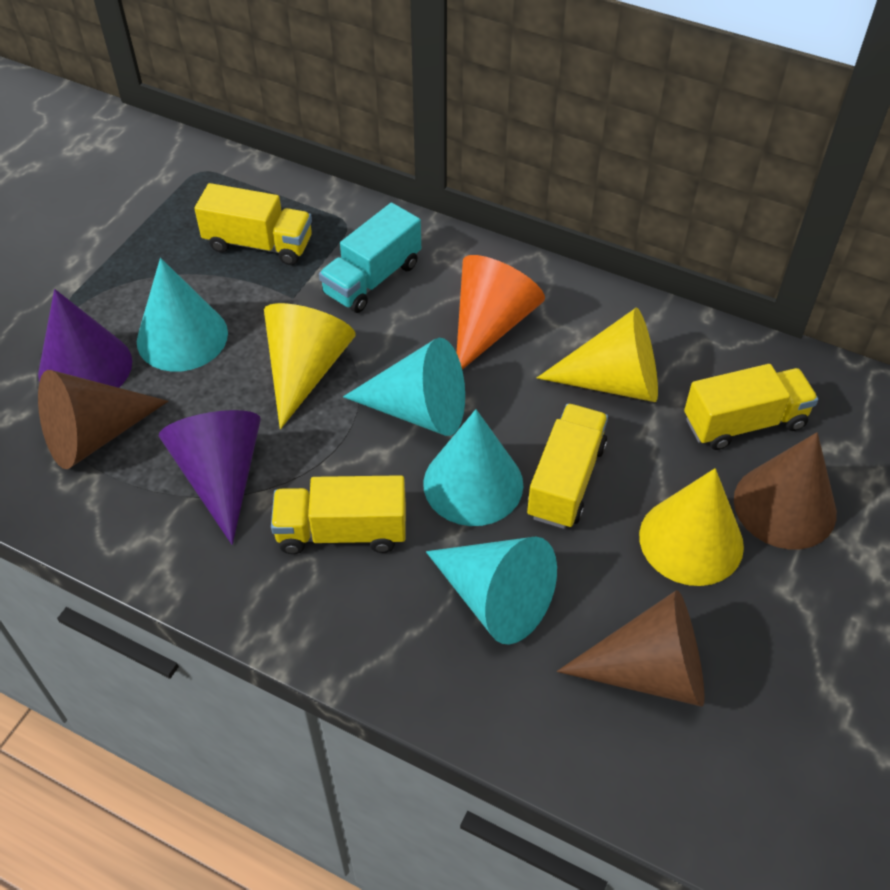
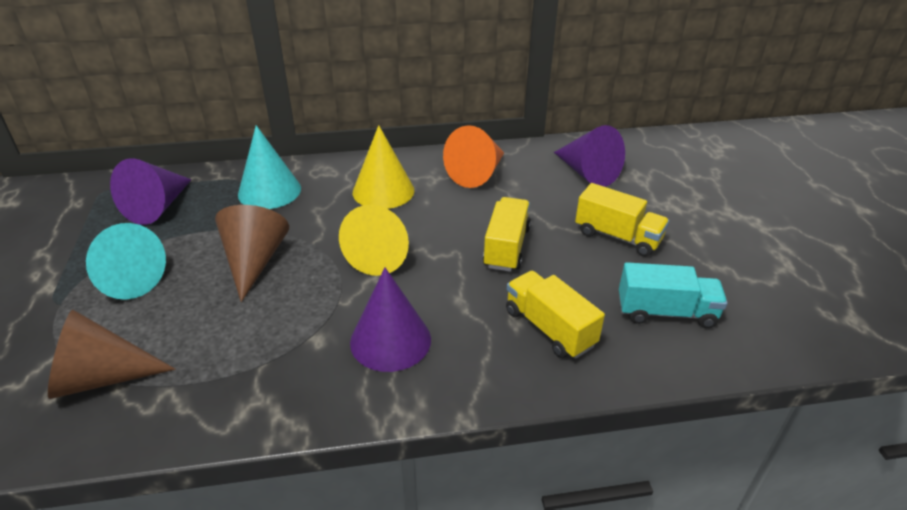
brown cone: 3 -> 2
purple cone: 2 -> 3
turquoise cone: 4 -> 2
yellow cone: 3 -> 2
yellow truck: 4 -> 3

